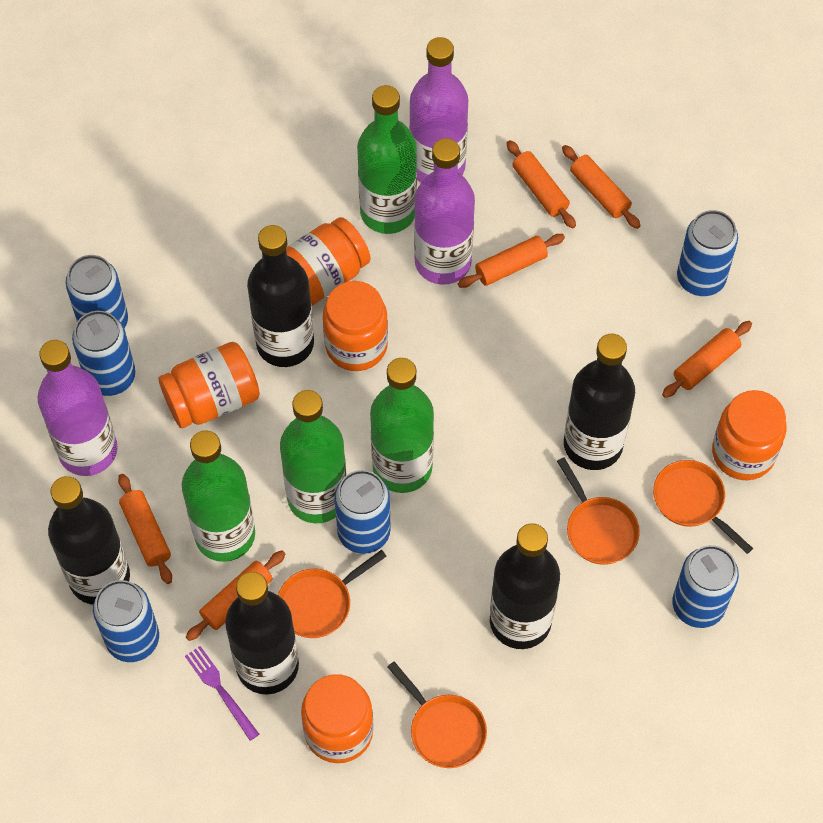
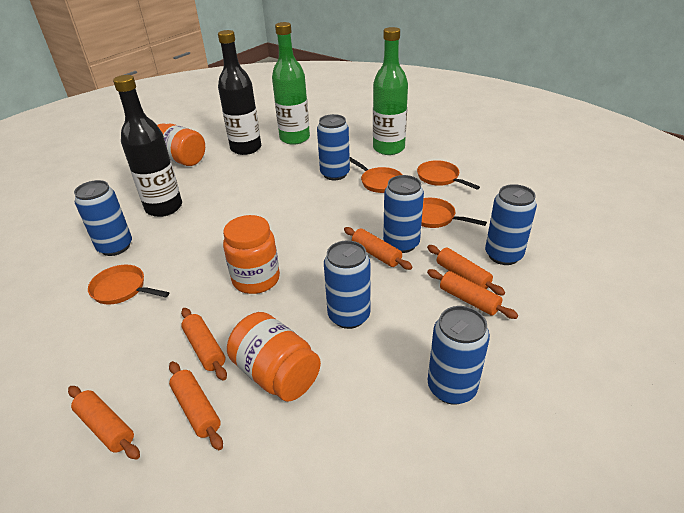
black bottle: 5 -> 2
green bottle: 4 -> 2
orange jar: 5 -> 3
purple bottle: 3 -> 0
purple fork: 1 -> 0

